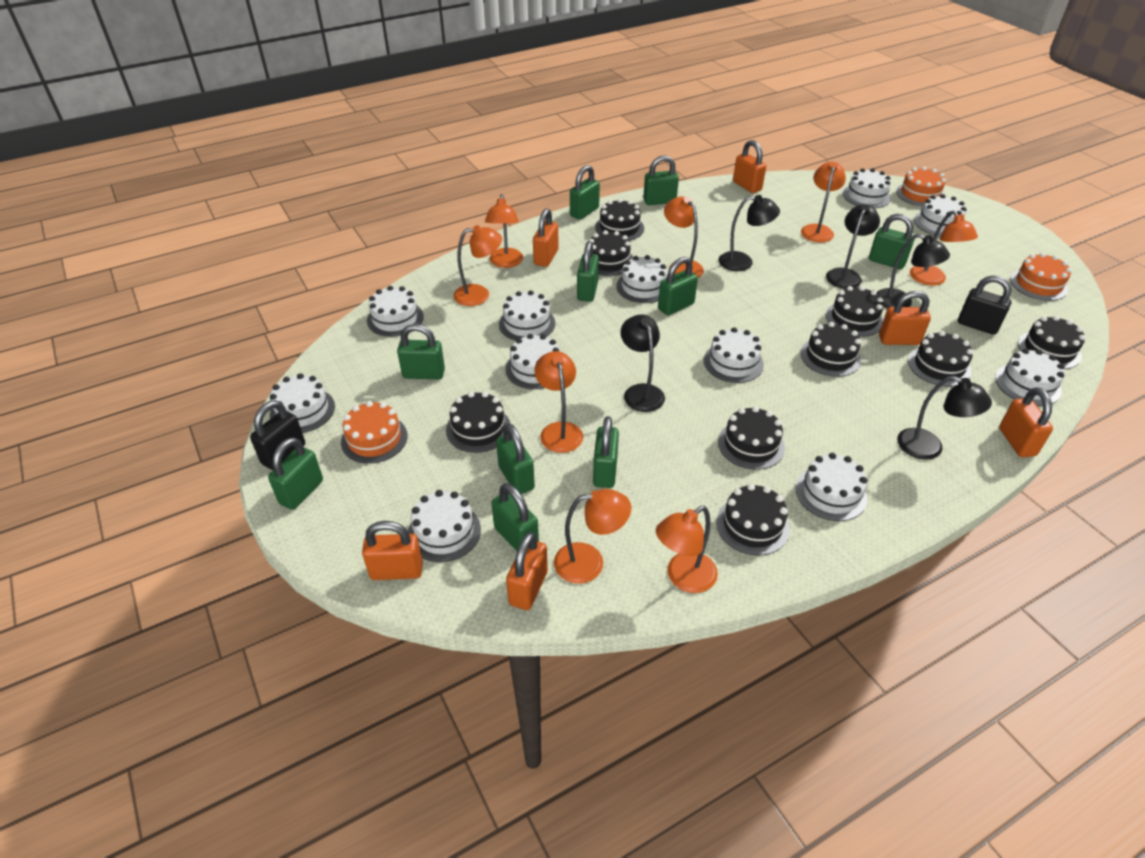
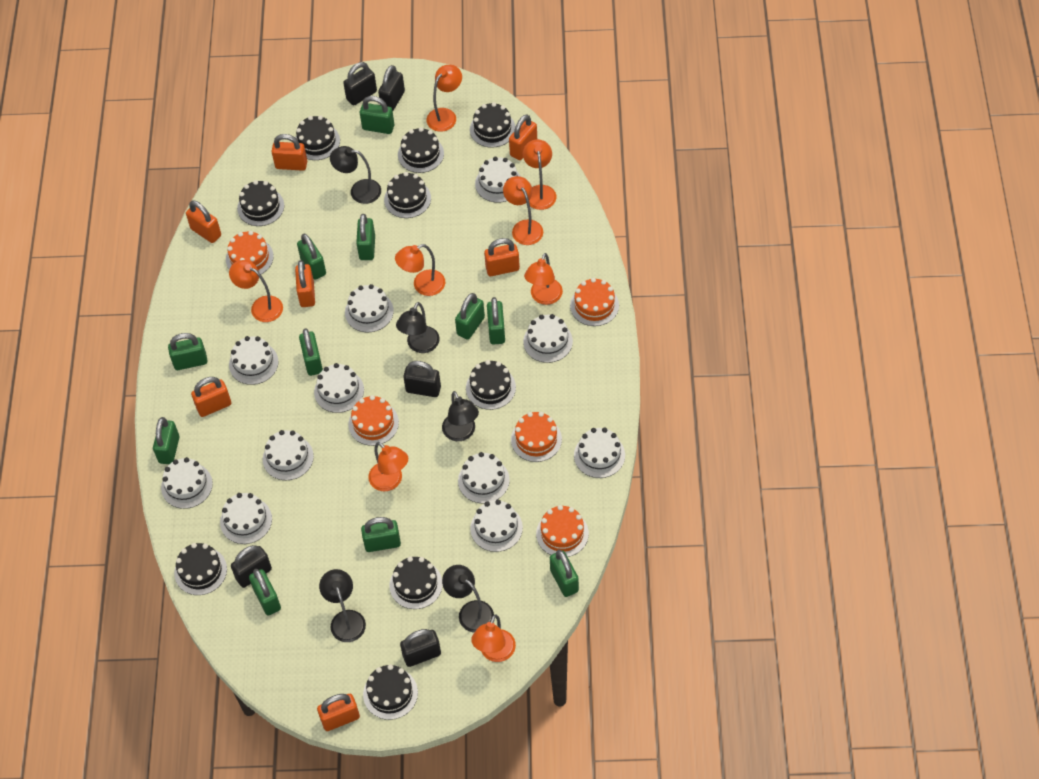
black padlock: 2 -> 5
green padlock: 10 -> 11
orange cake: 3 -> 5
orange padlock: 6 -> 7

